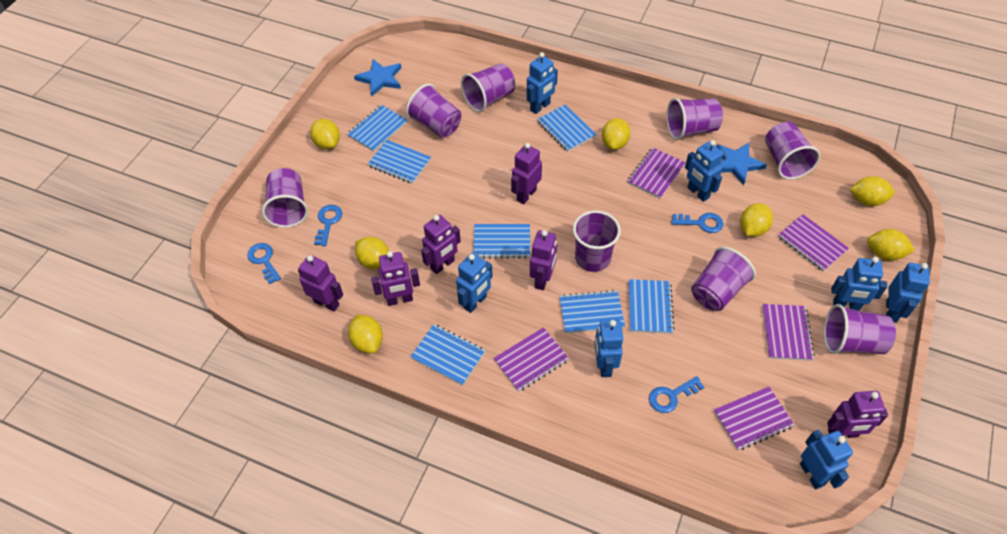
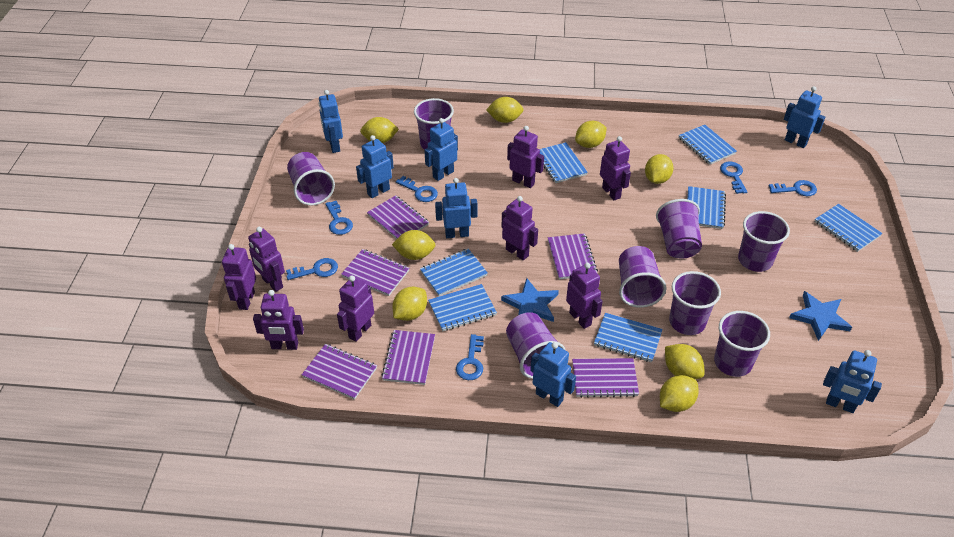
blue key: 4 -> 6
purple notebook: 5 -> 6
purple robot: 6 -> 8
yellow lemon: 7 -> 8

